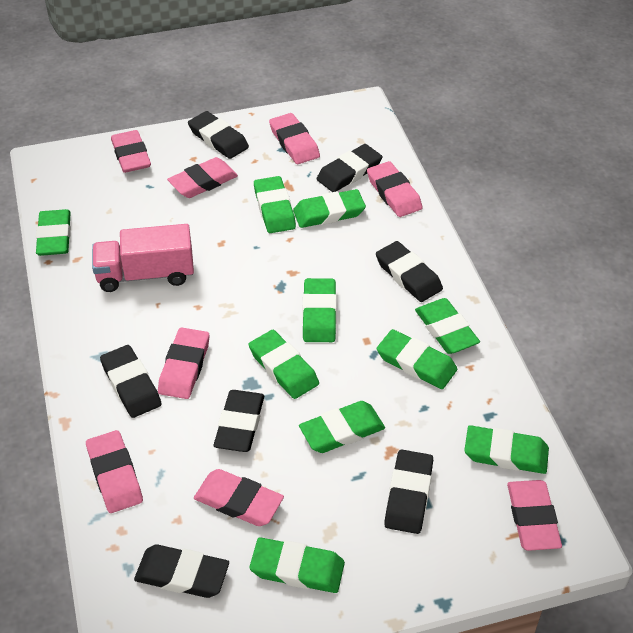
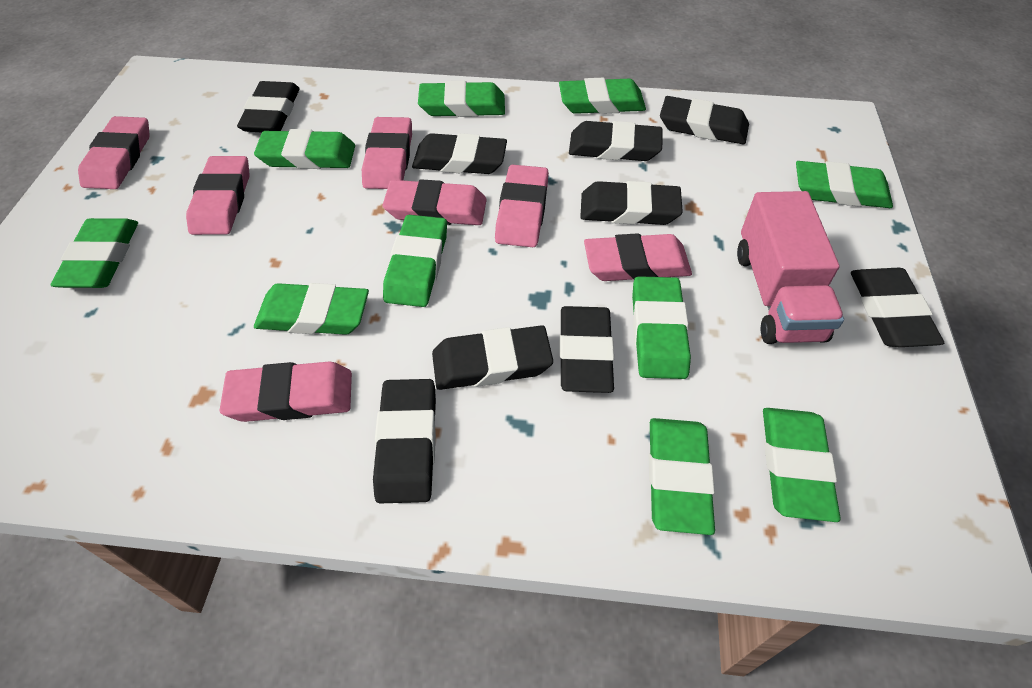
black eraser: 7 -> 9
pink eraser: 8 -> 7

